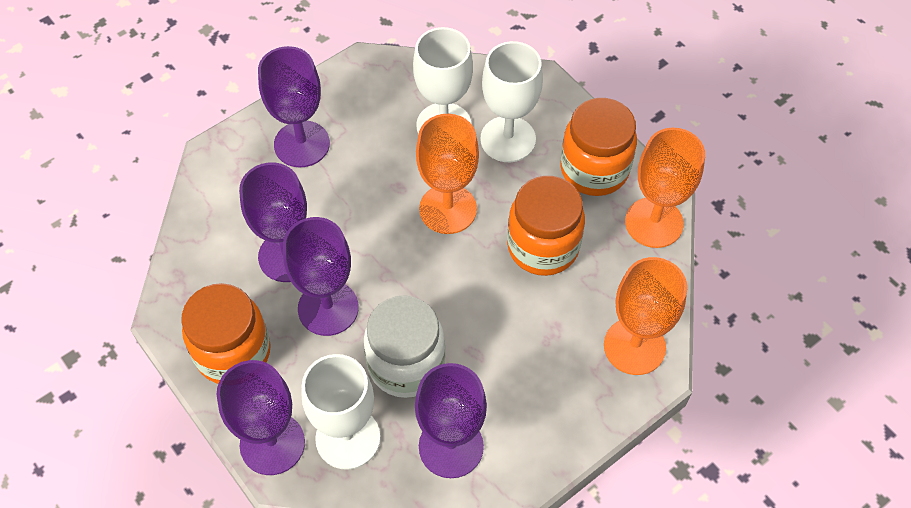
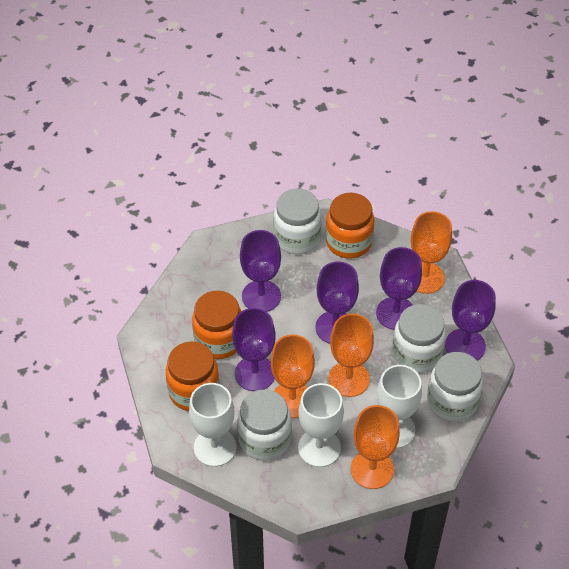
orange goblet: 3 -> 4
white jar: 1 -> 4

